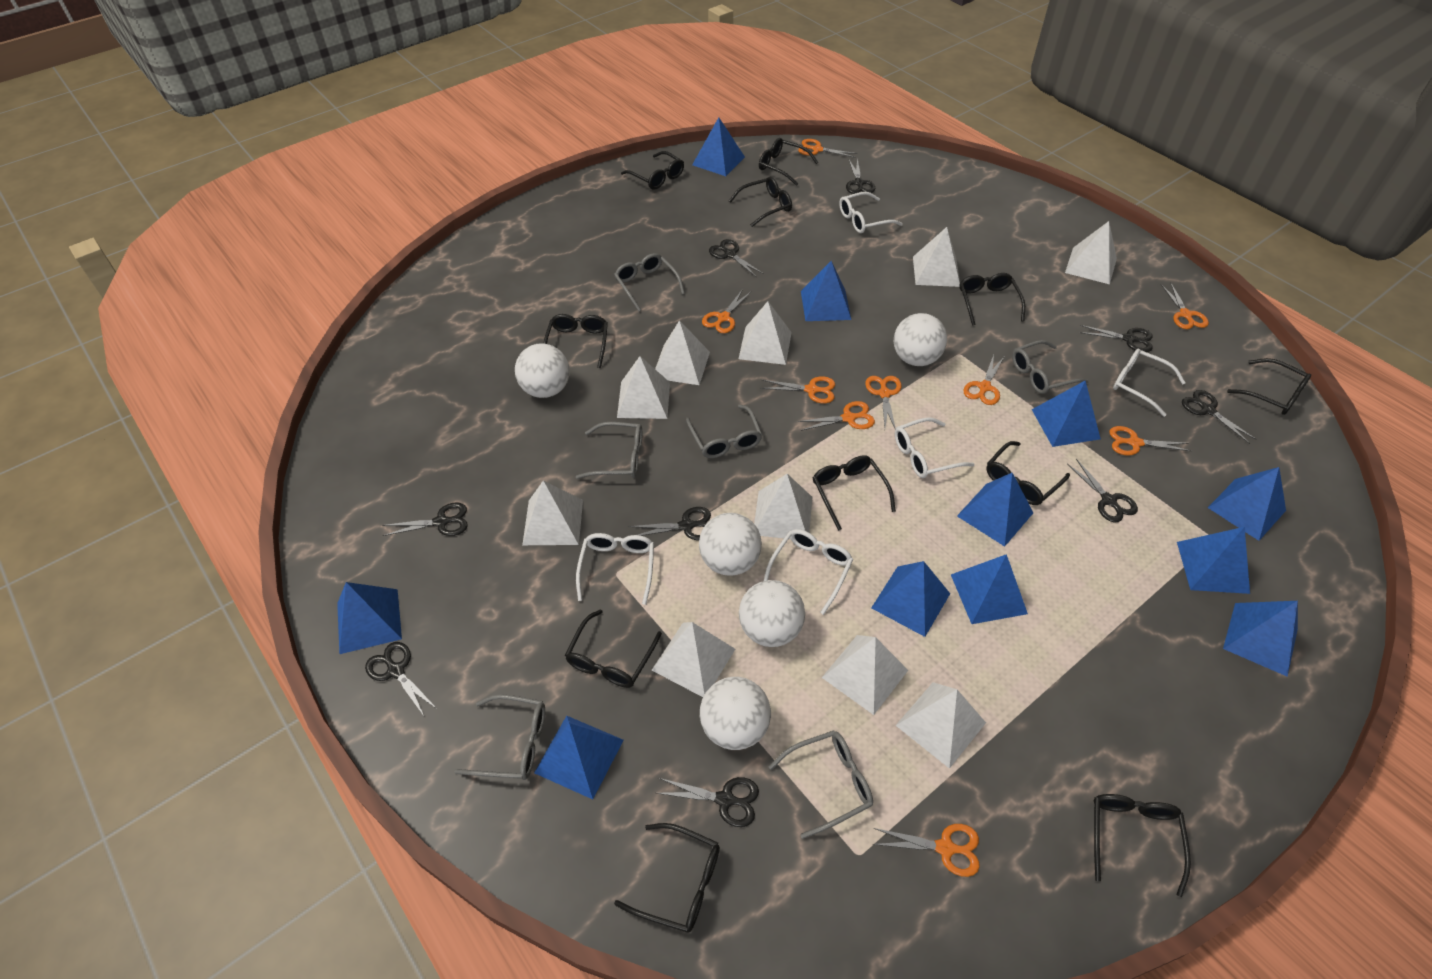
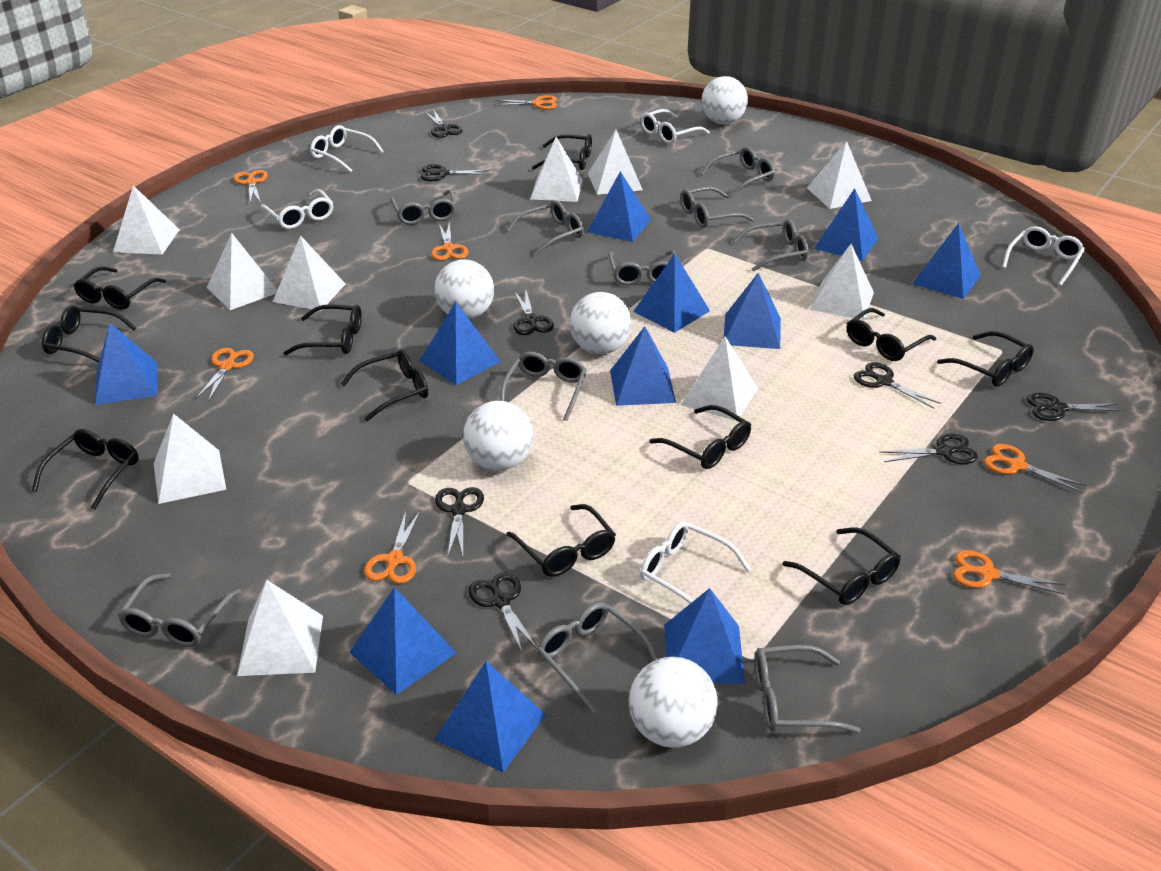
black scissors: 9 -> 8
grey glasses: 6 -> 10
orange scissors: 9 -> 7

